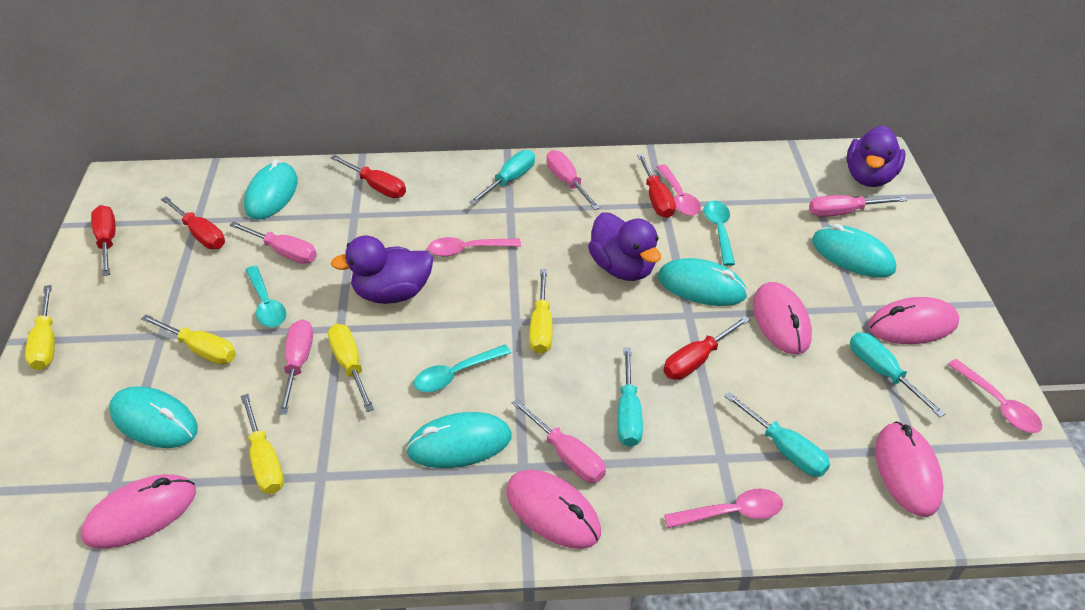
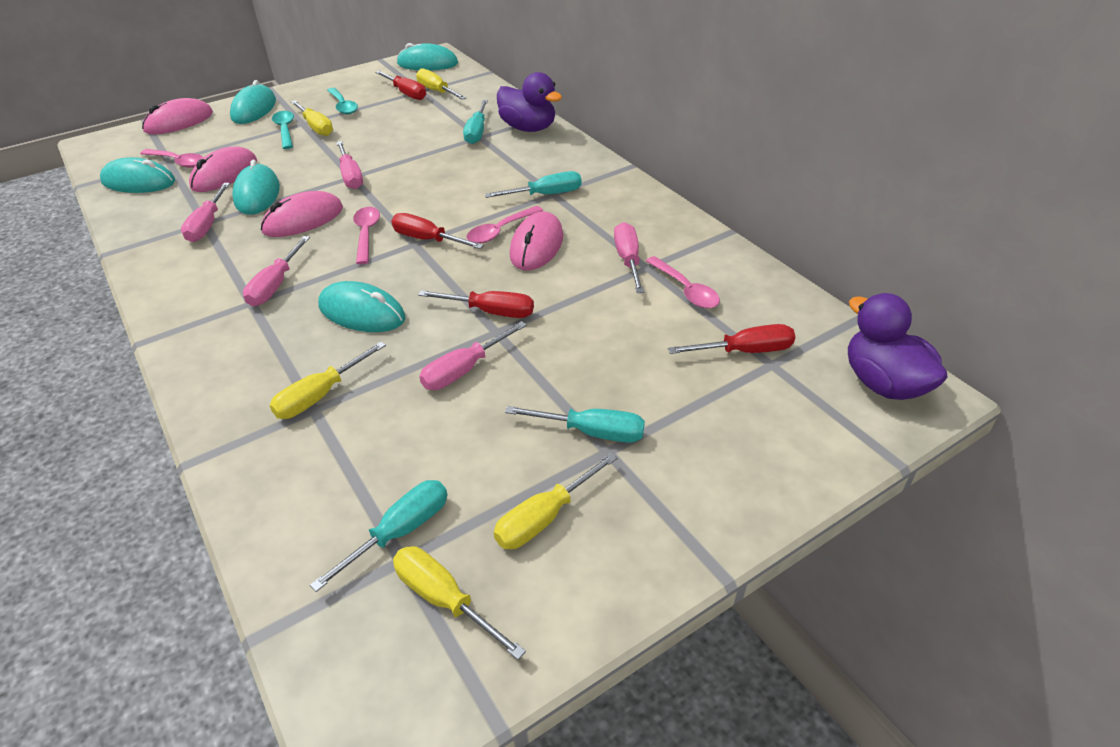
pink mouse: 5 -> 4
purple duck: 3 -> 2
red screwdriver: 5 -> 4
turquoise spoon: 3 -> 2

